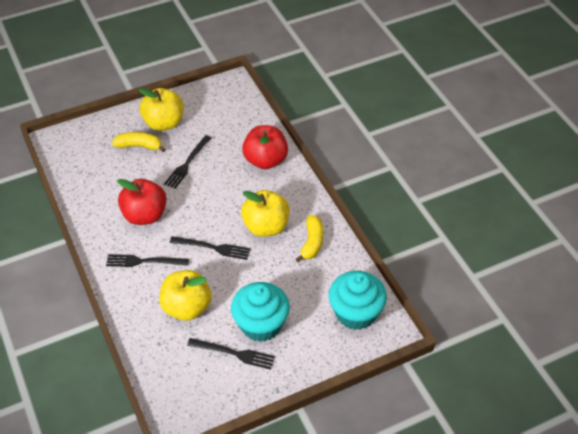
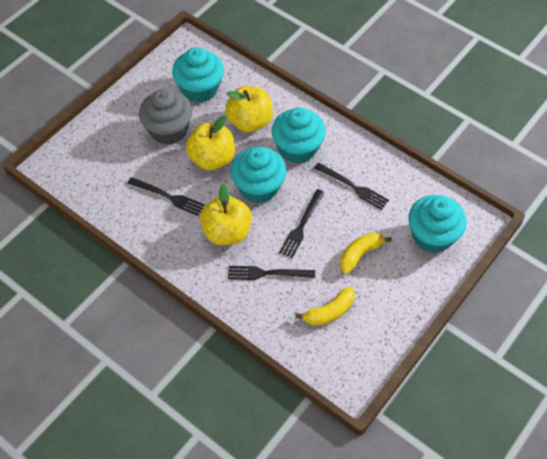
grey cupcake: 0 -> 1
red apple: 2 -> 0
turquoise cupcake: 2 -> 4

